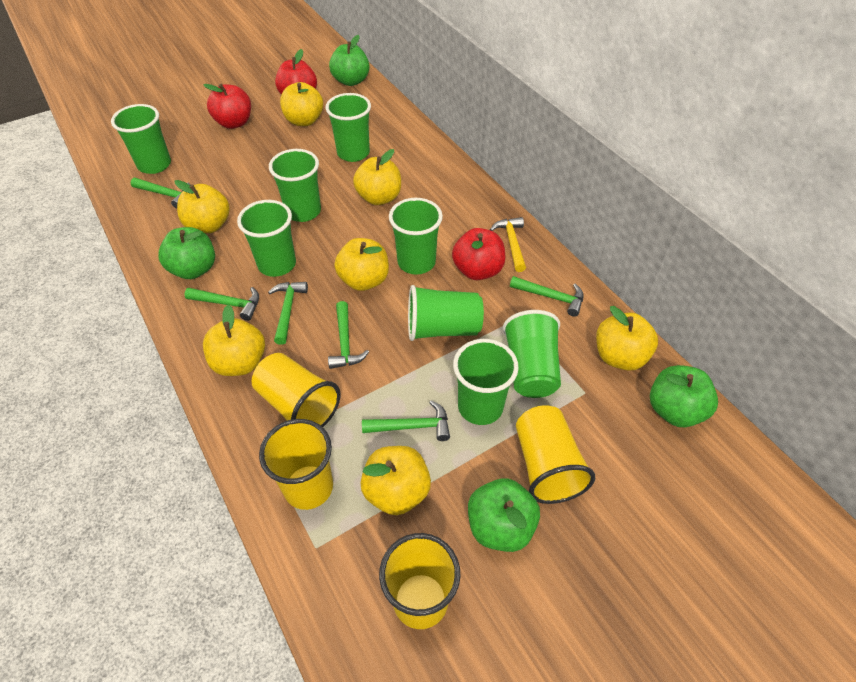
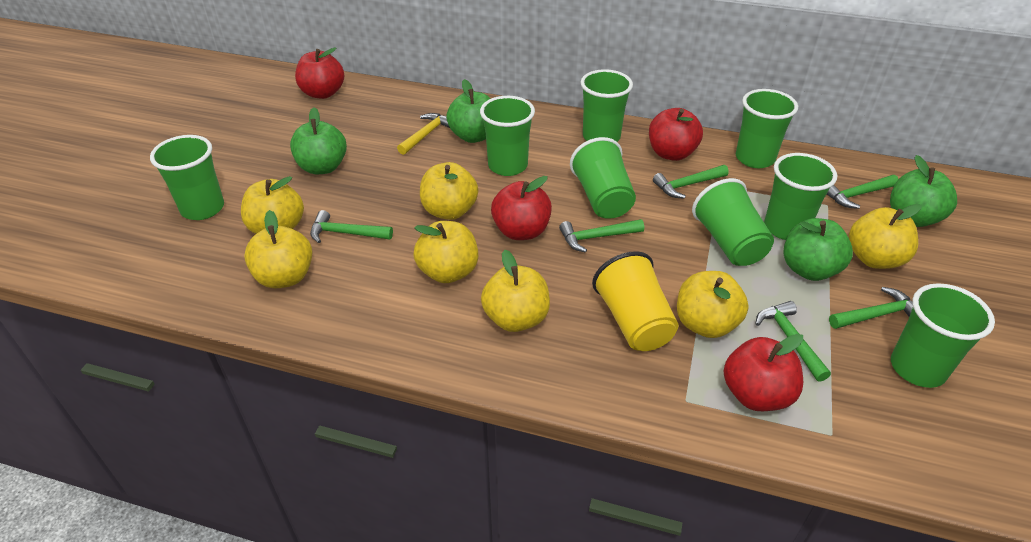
red apple: 3 -> 4
yellow cup: 4 -> 1

